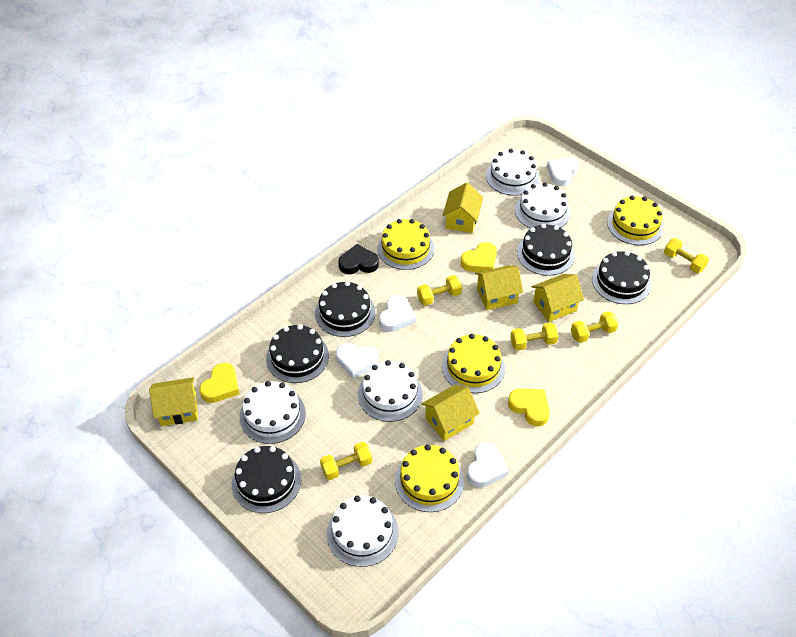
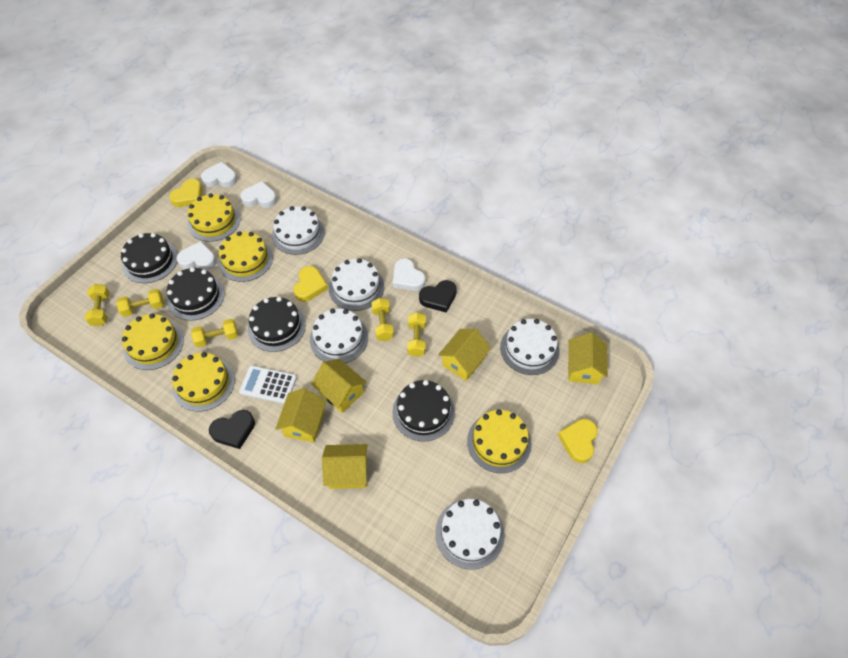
black cake: 5 -> 4
black heart: 1 -> 2
white calculator: 0 -> 1
yellow cake: 4 -> 5

